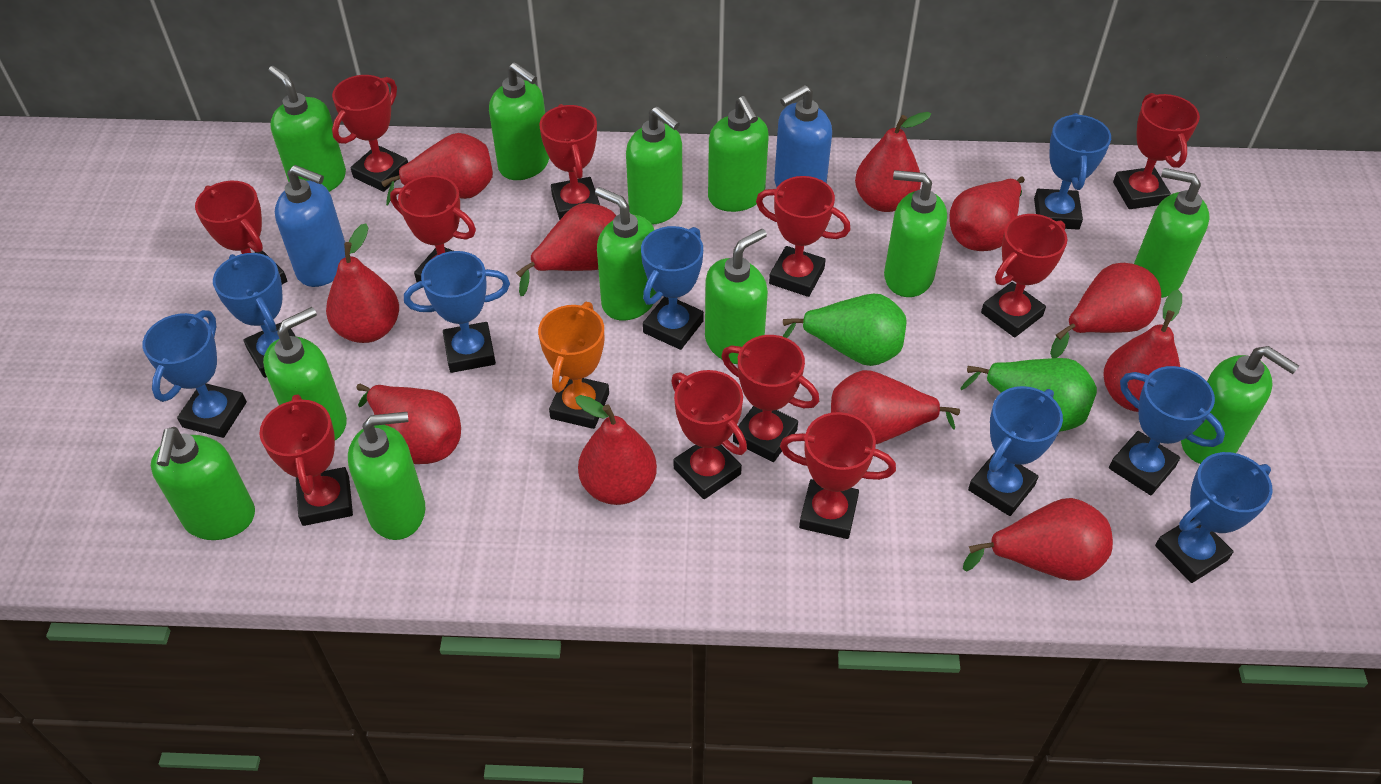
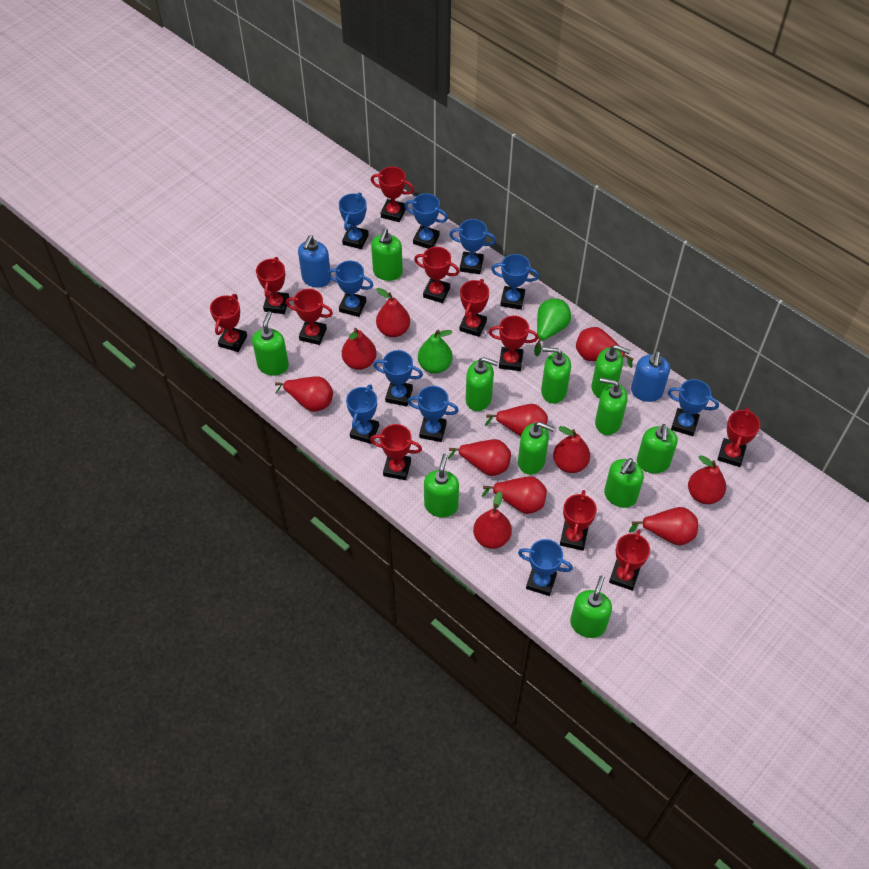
blue trophy: 8 -> 10
green soap dispenser: 12 -> 11
orange trophy: 1 -> 0

